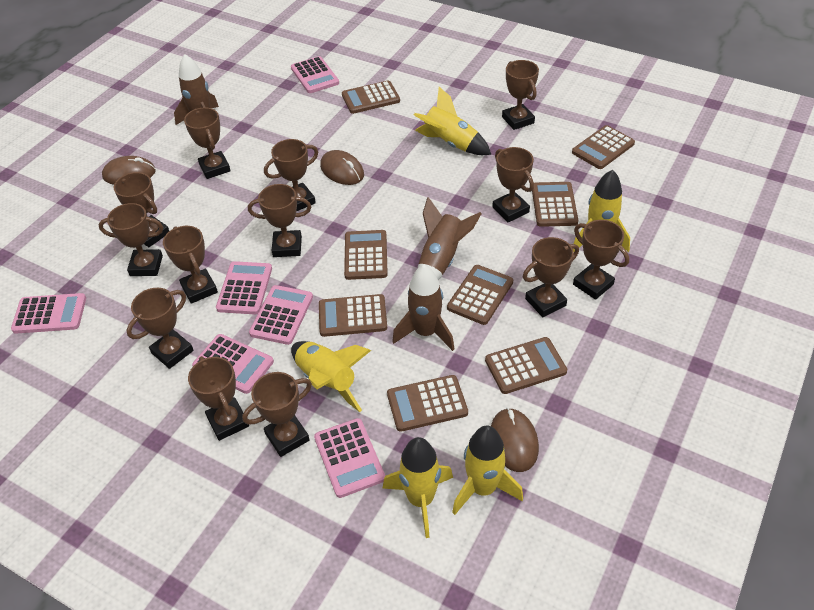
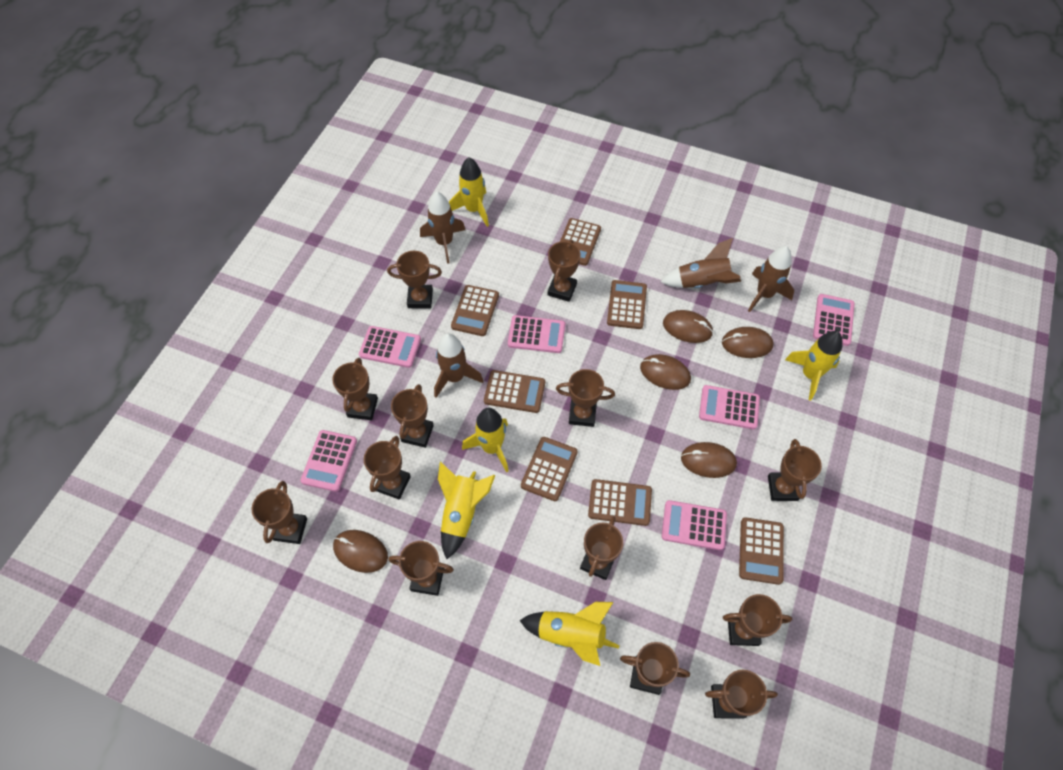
brown calculator: 8 -> 7
brown mouse: 3 -> 5
brown rocket: 3 -> 4

